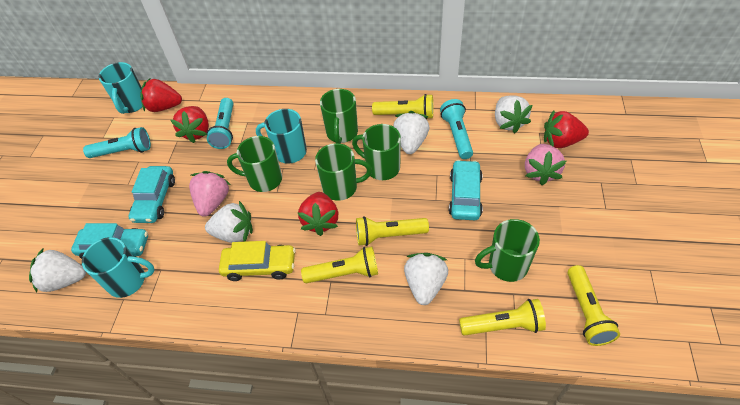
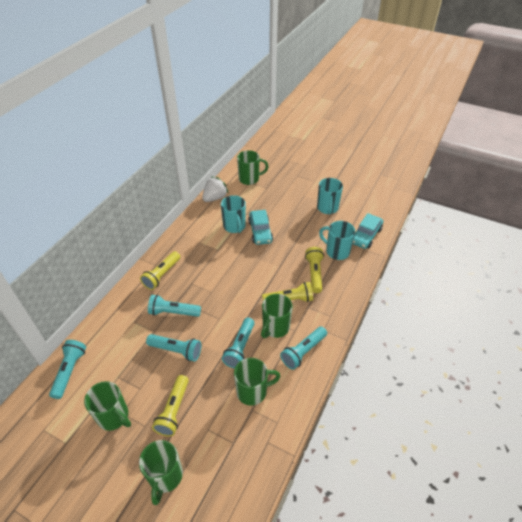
pink strawberry: 2 -> 0
red strawberry: 4 -> 0
turquoise car: 3 -> 2
turquoise flashlight: 3 -> 5
white strawberry: 5 -> 1
yellow car: 1 -> 0
yellow flashlight: 5 -> 4

